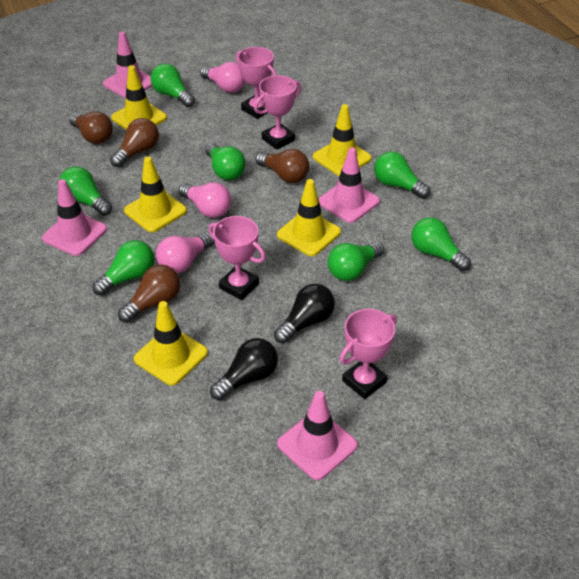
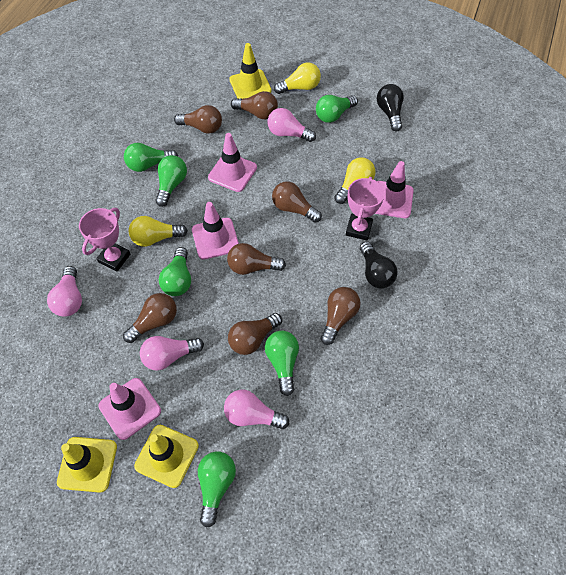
brown light bulb: 4 -> 7
green light bulb: 7 -> 6
pink light bulb: 3 -> 4
pink trophy: 4 -> 2
yellow light bulb: 0 -> 3
yellow traffic cone: 5 -> 3

